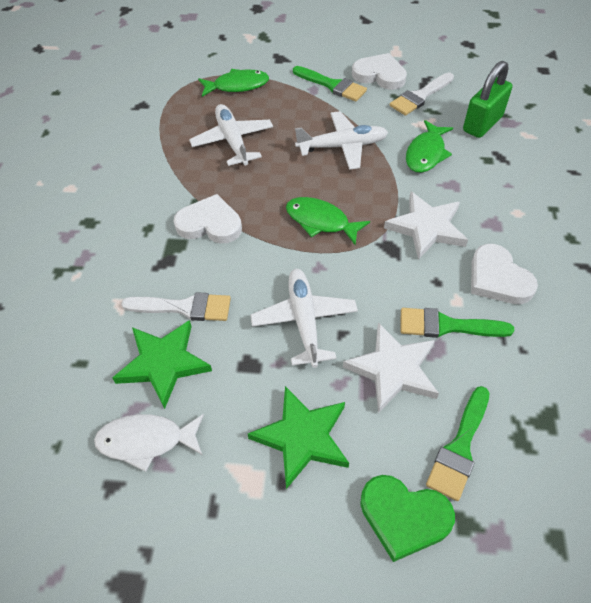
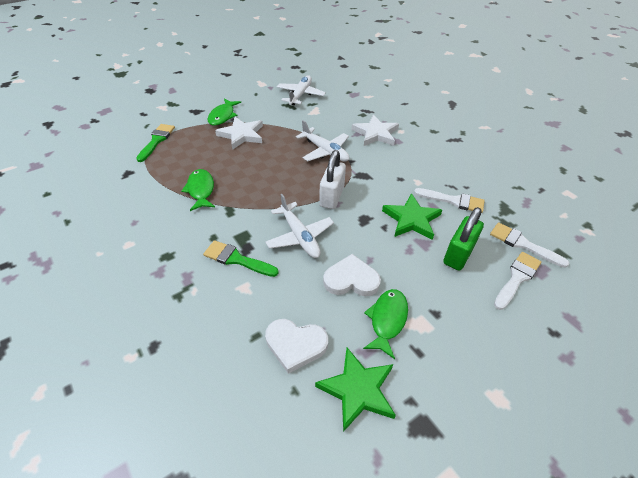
green brush: 3 -> 2
green heart: 1 -> 0
white brush: 2 -> 3
white fish: 1 -> 0
white heart: 3 -> 2
white padlock: 0 -> 1

